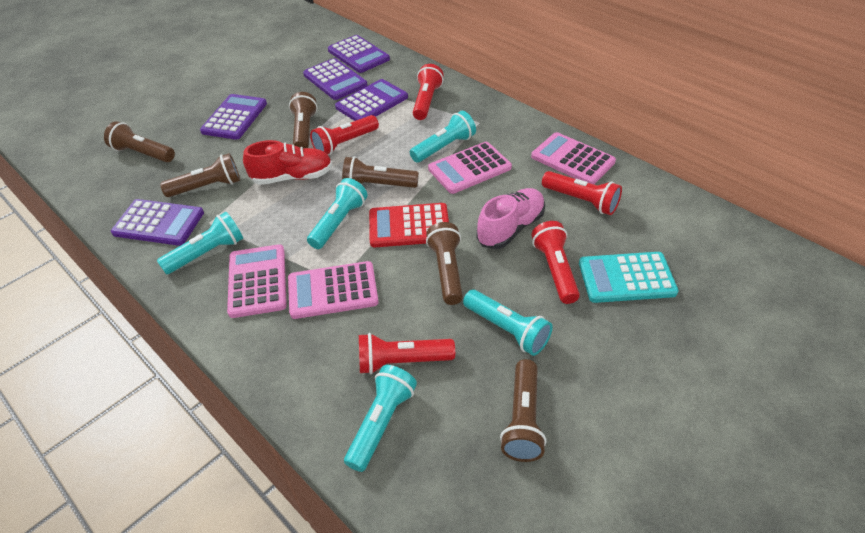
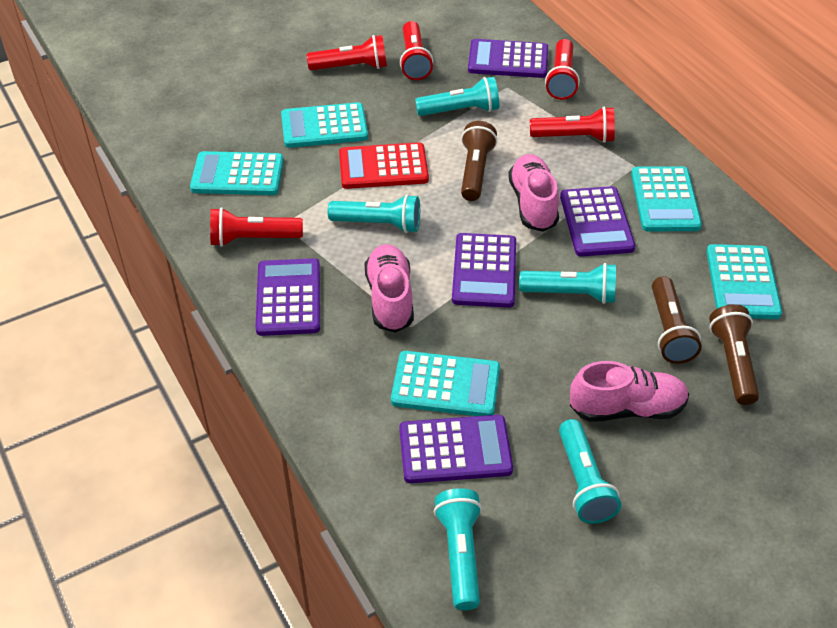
brown flashlight: 6 -> 3
pink calculator: 4 -> 0
pink shoe: 1 -> 3
red shoe: 1 -> 0
turquoise calculator: 1 -> 5

